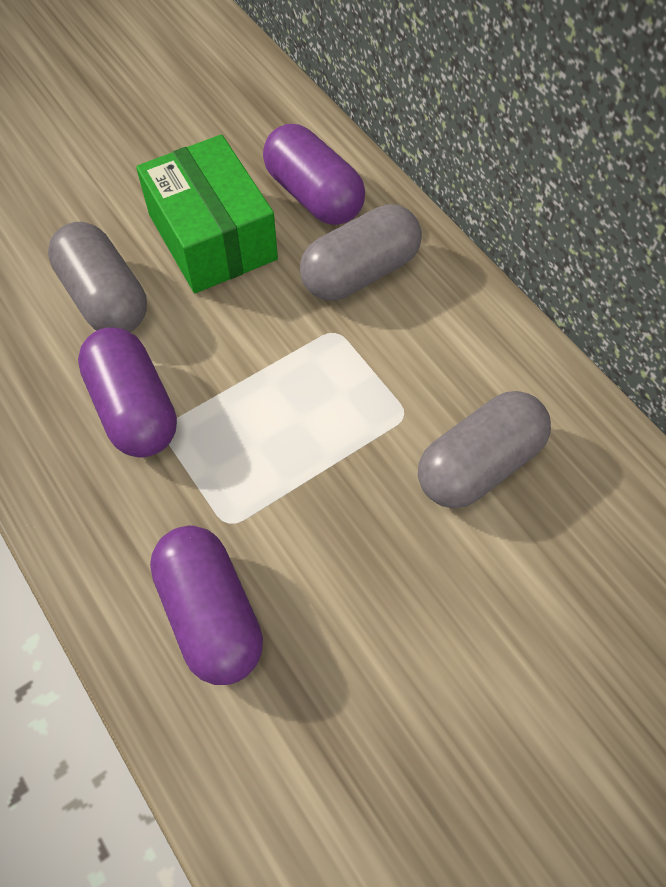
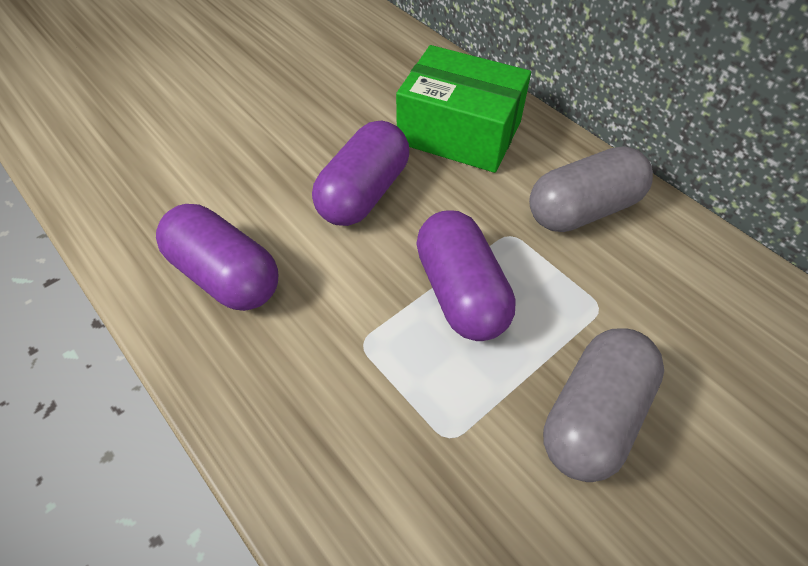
grey capsule: 3 -> 2

